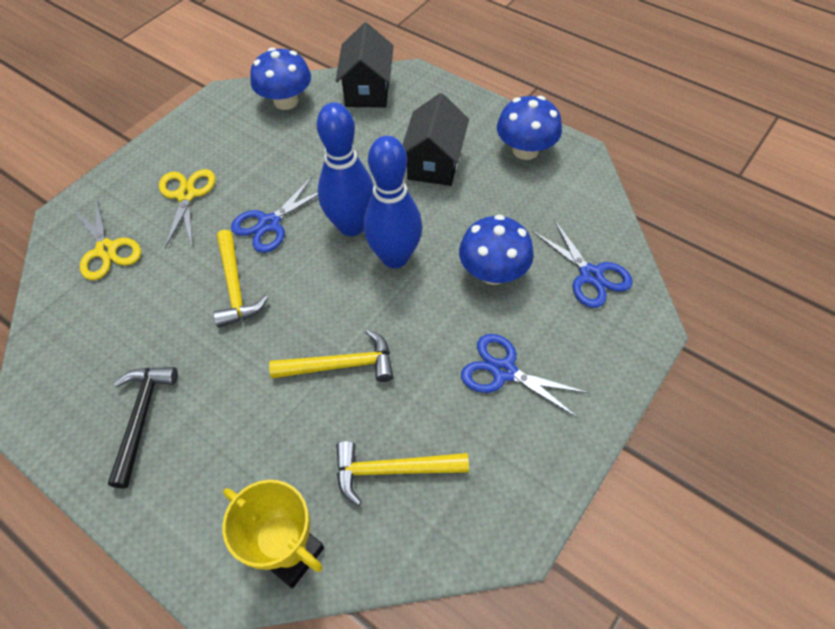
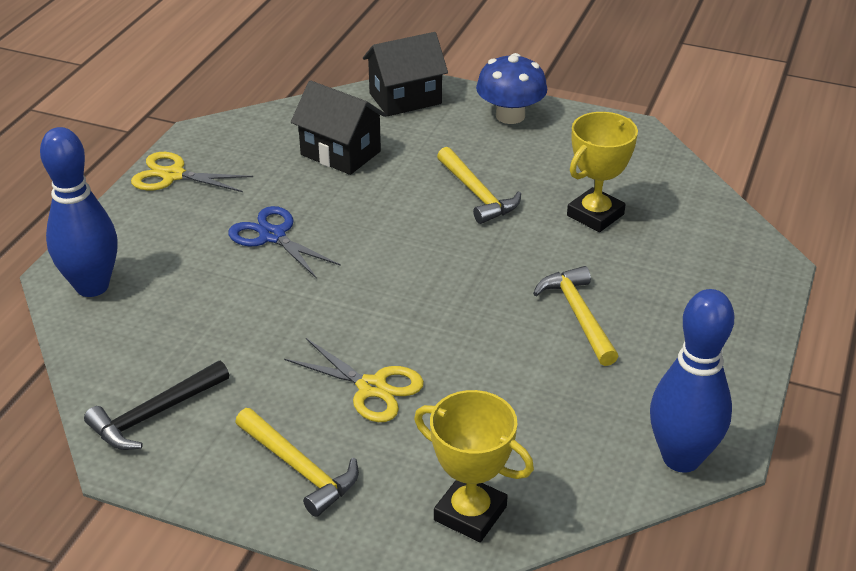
blue mushroom: 3 -> 1
blue scissors: 3 -> 1
yellow trophy: 1 -> 2

